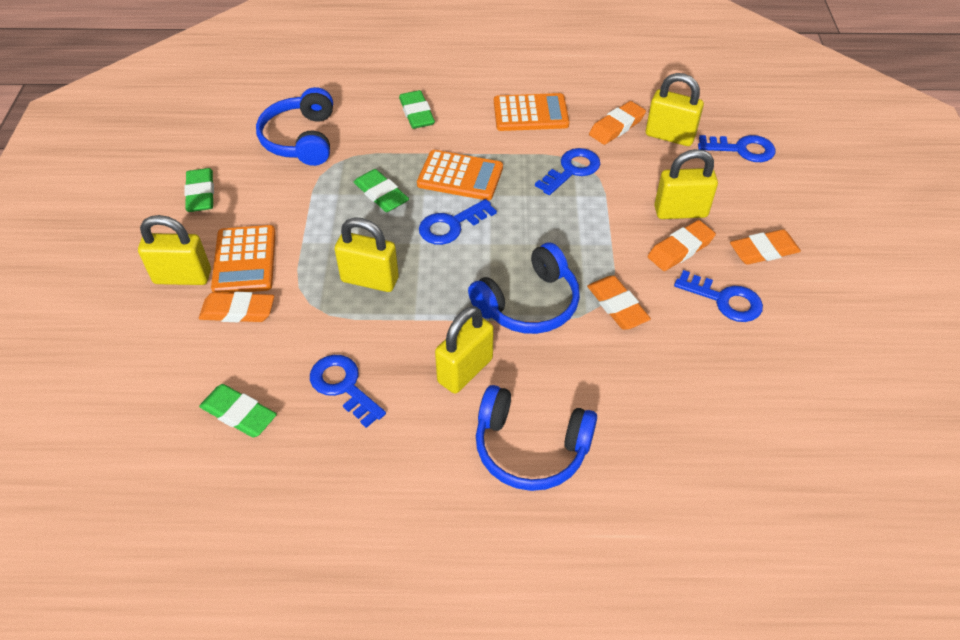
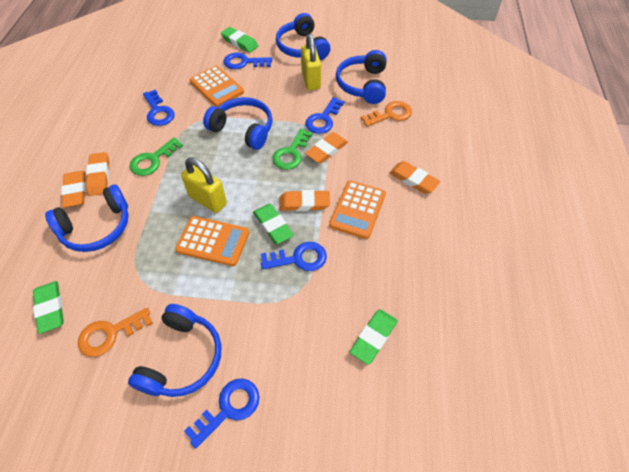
blue headphones: 3 -> 5
green key: 0 -> 2
orange key: 0 -> 2
yellow padlock: 5 -> 2

